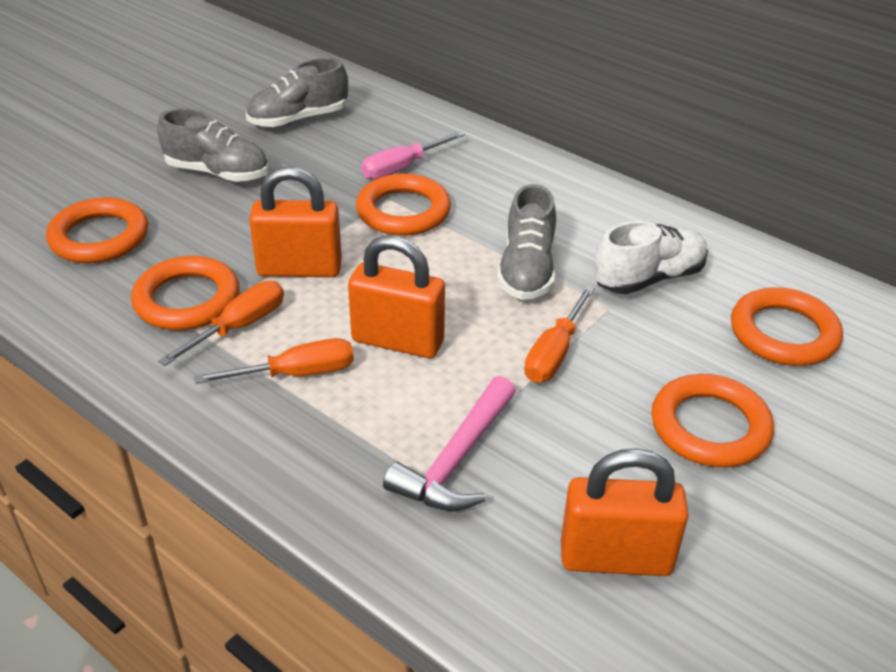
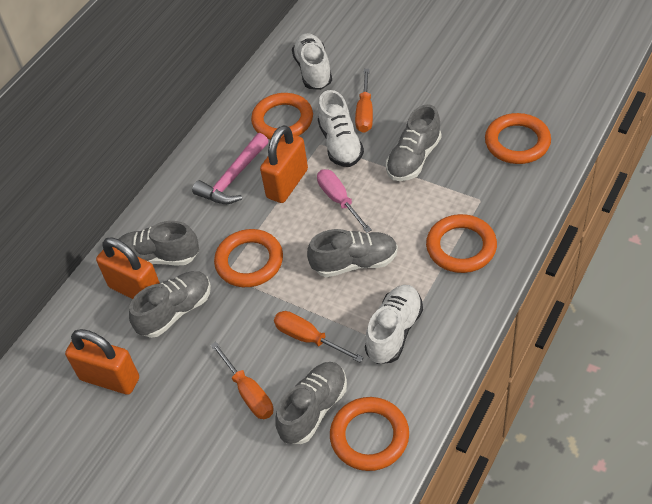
grey shoe: 3 -> 5
white shoe: 1 -> 3

